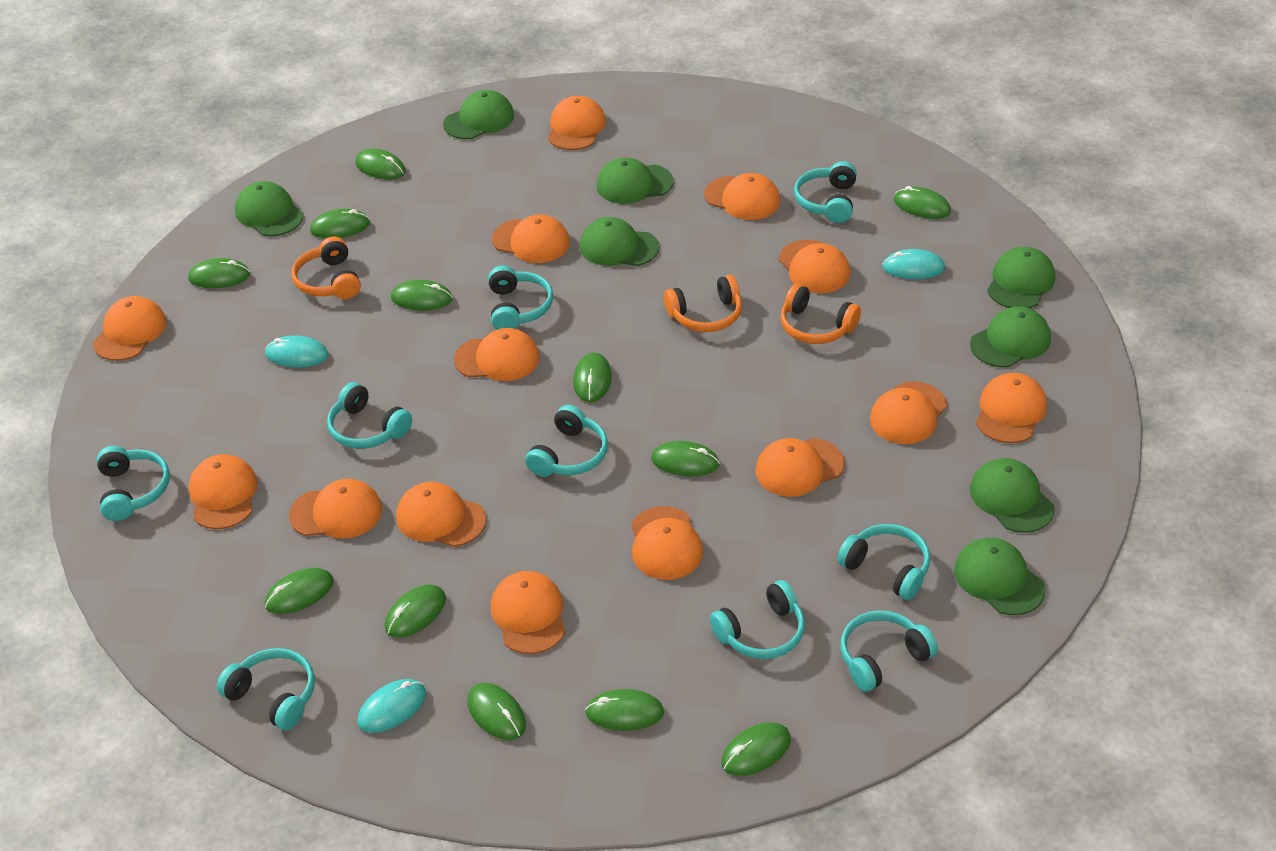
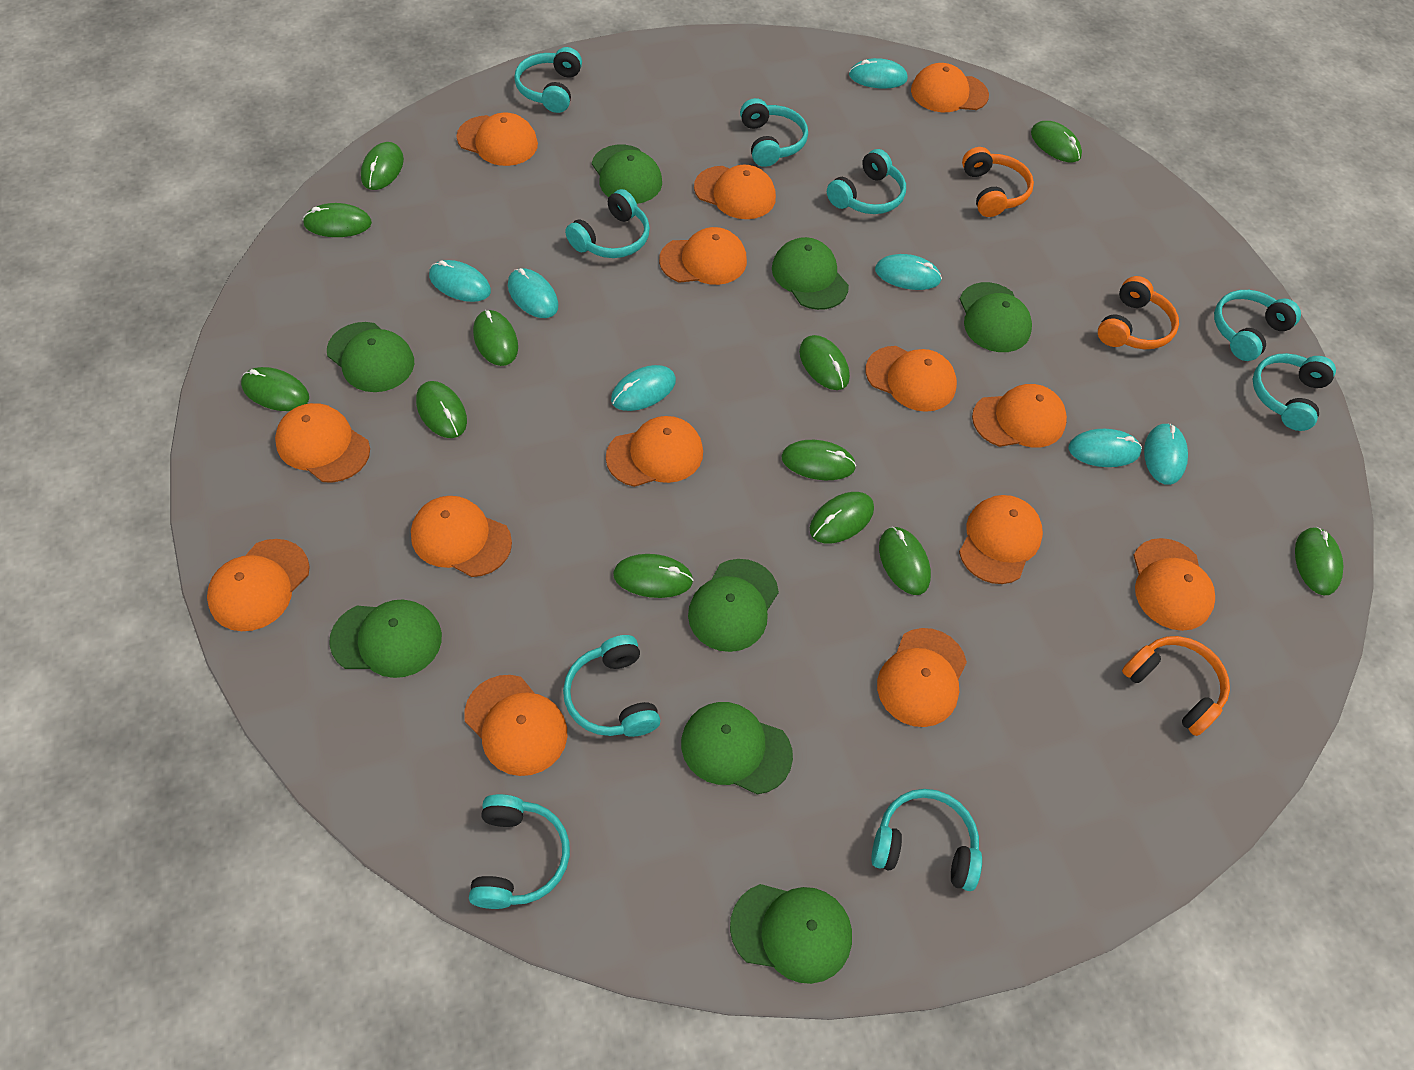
turquoise mouse: 3 -> 7

